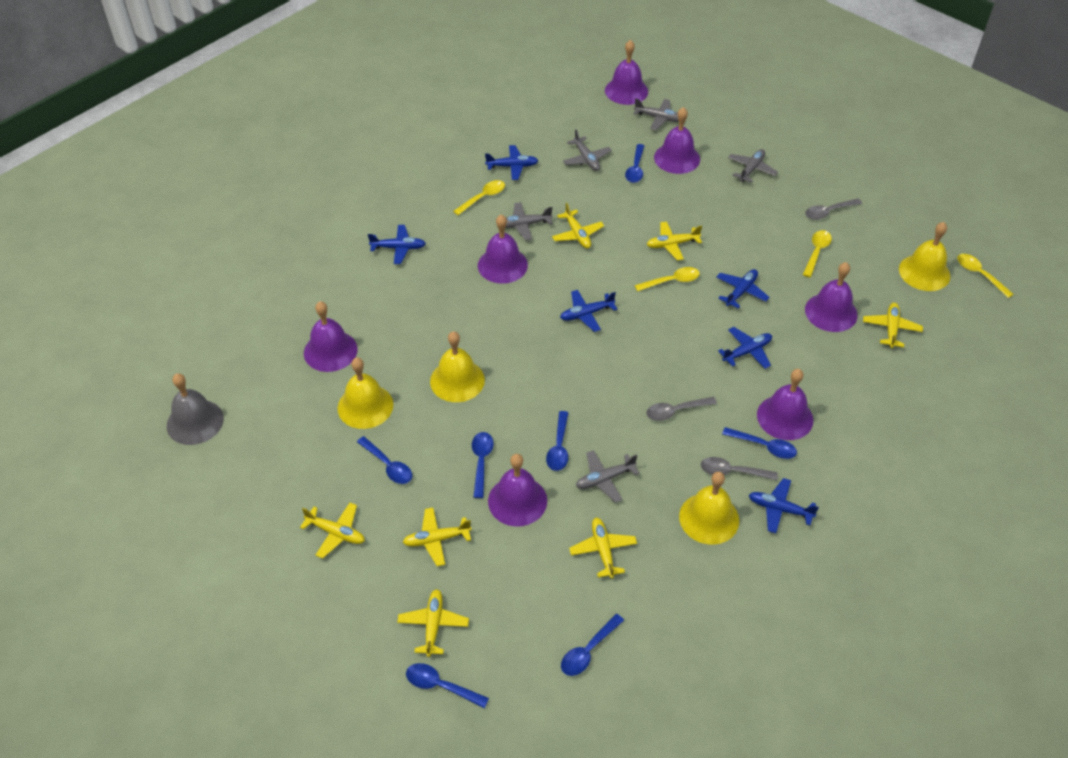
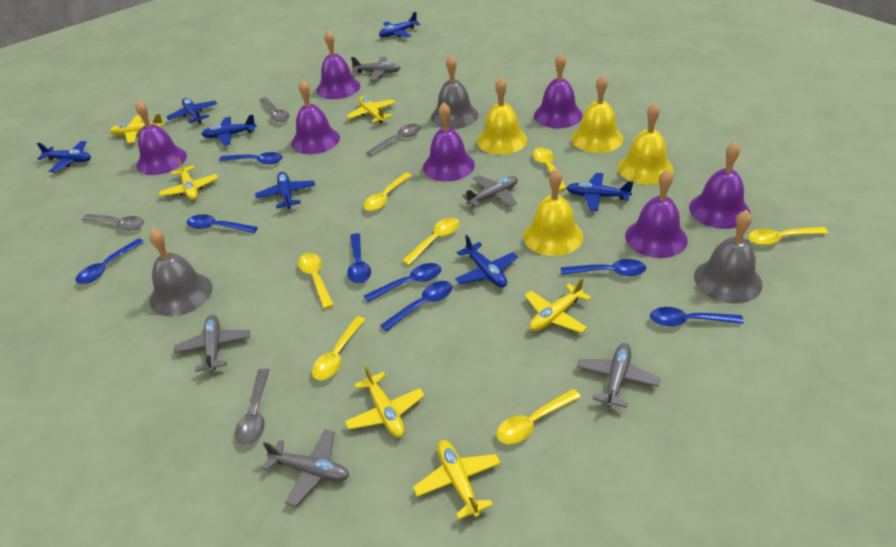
blue plane: 6 -> 7
blue spoon: 7 -> 8
grey bell: 1 -> 3
grey spoon: 3 -> 4
yellow plane: 7 -> 6
yellow spoon: 4 -> 7

